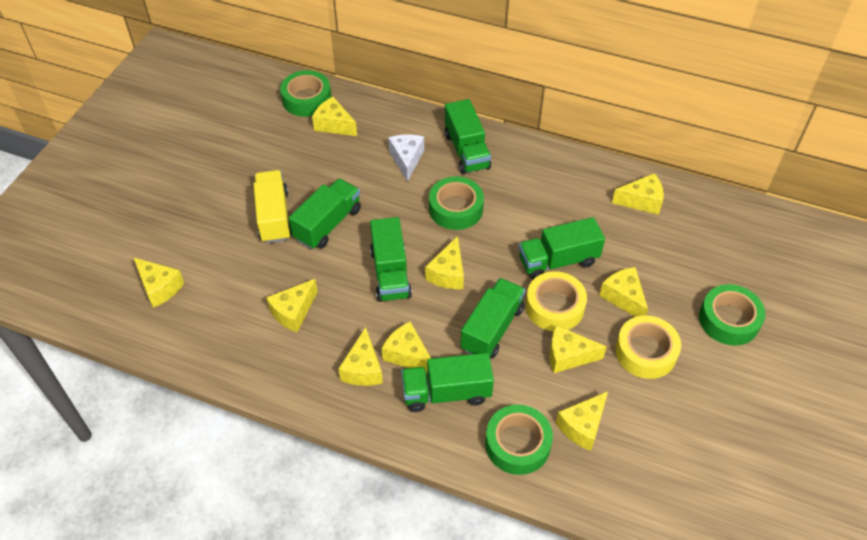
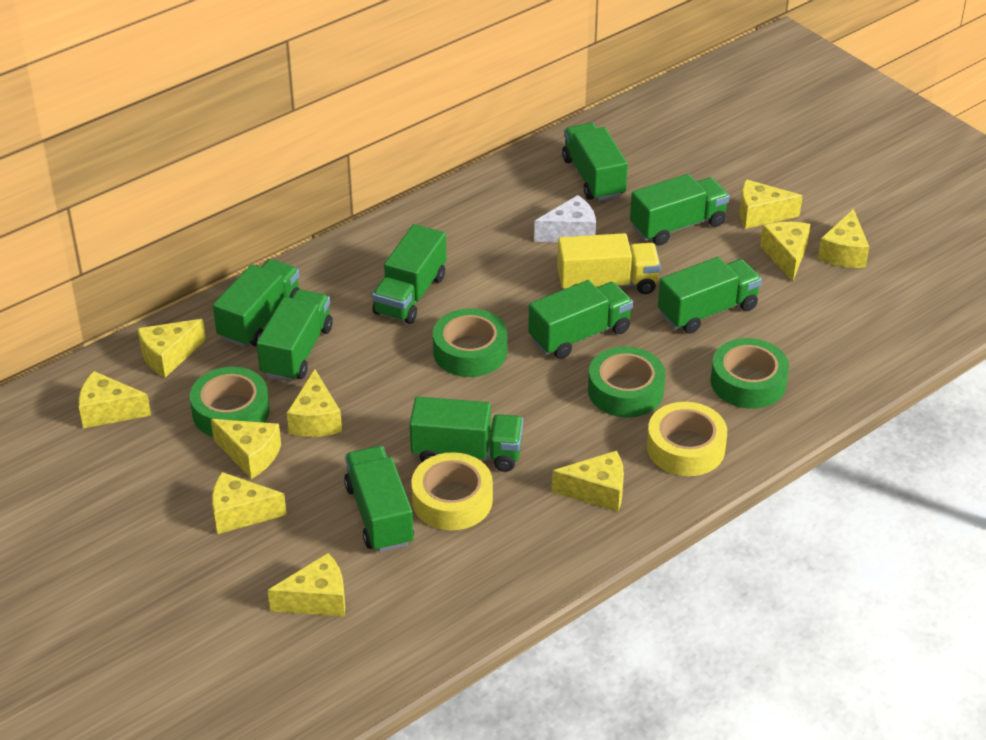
green truck: 6 -> 9

